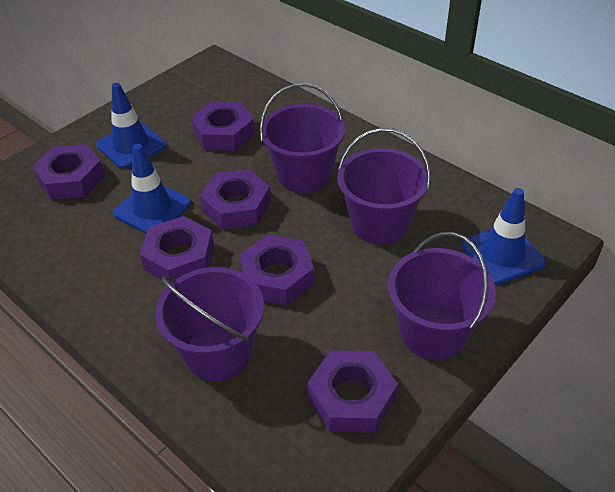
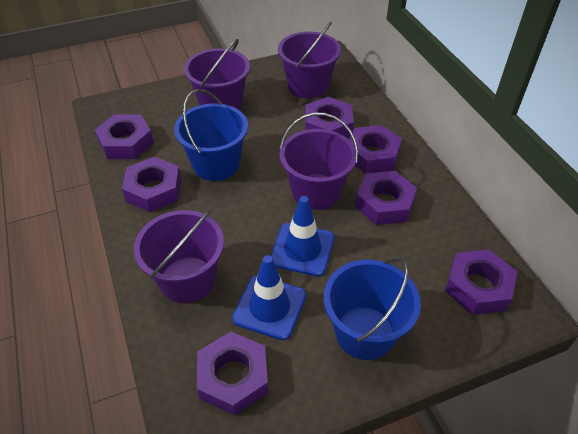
blue bucket: 0 -> 2
blue traffic cone: 3 -> 2
purple nut: 6 -> 7

